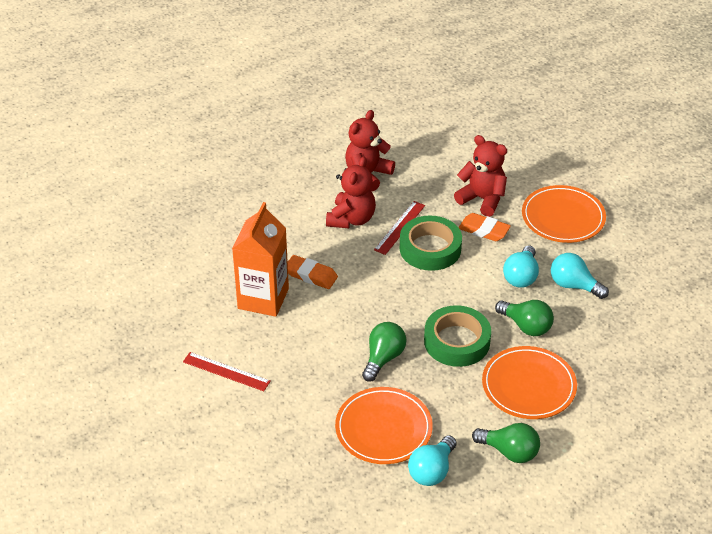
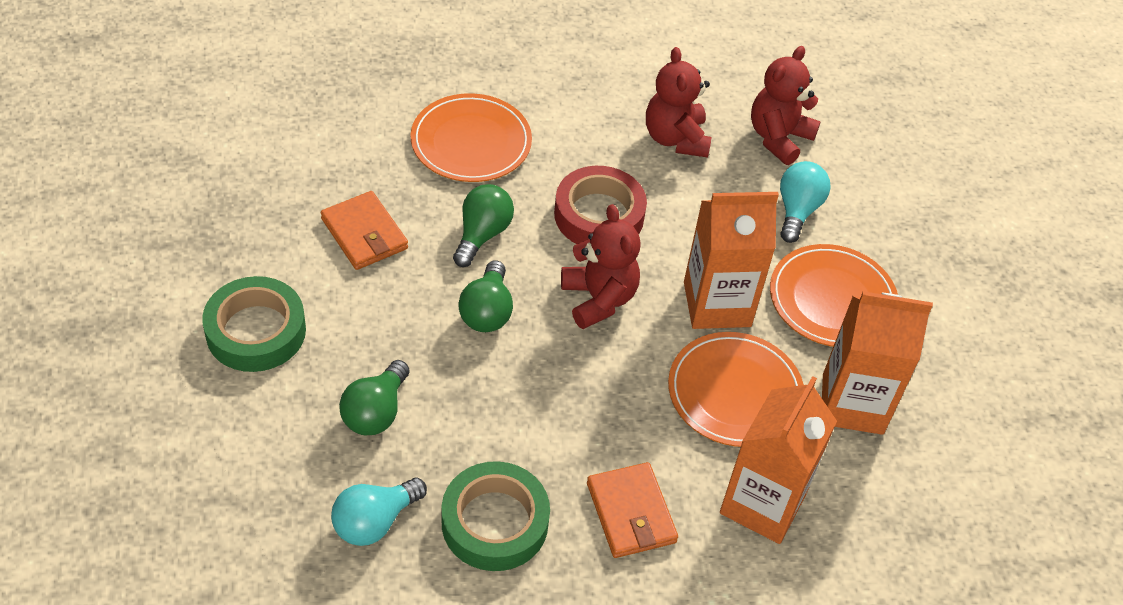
orange carton: 1 -> 3
orange eraser: 2 -> 0
orange wallet: 0 -> 2
red ruler: 2 -> 0
red tape: 0 -> 1
turquoise light bulb: 3 -> 2

